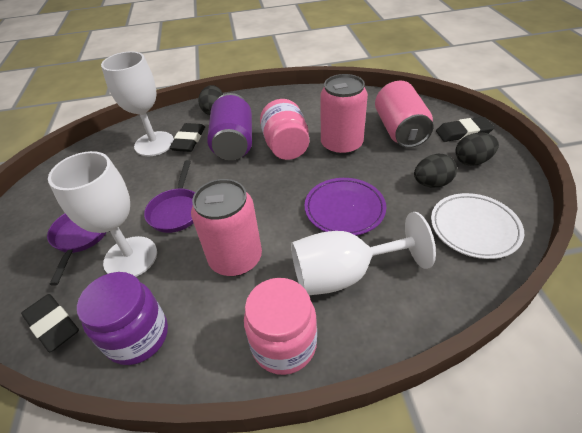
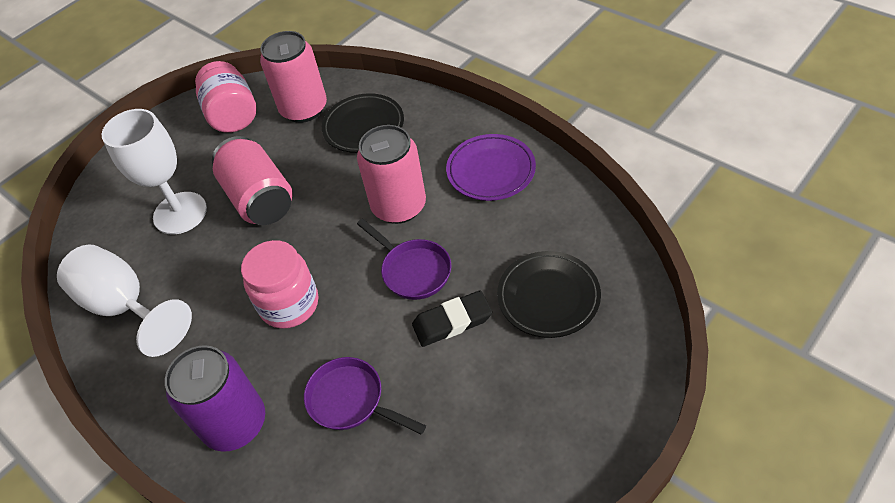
black egg: 3 -> 0
black eraser: 3 -> 1
black plate: 0 -> 2
purple jar: 1 -> 0
white goblet: 3 -> 2
white plate: 1 -> 0

